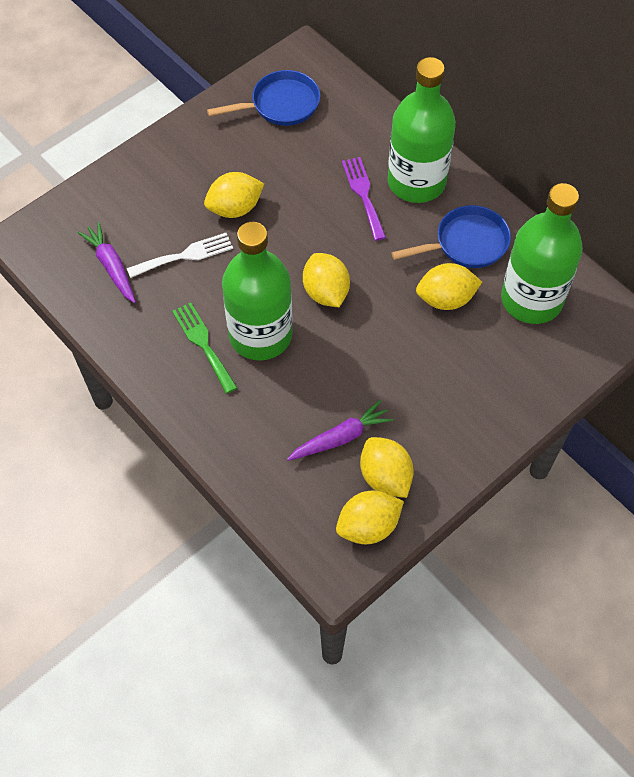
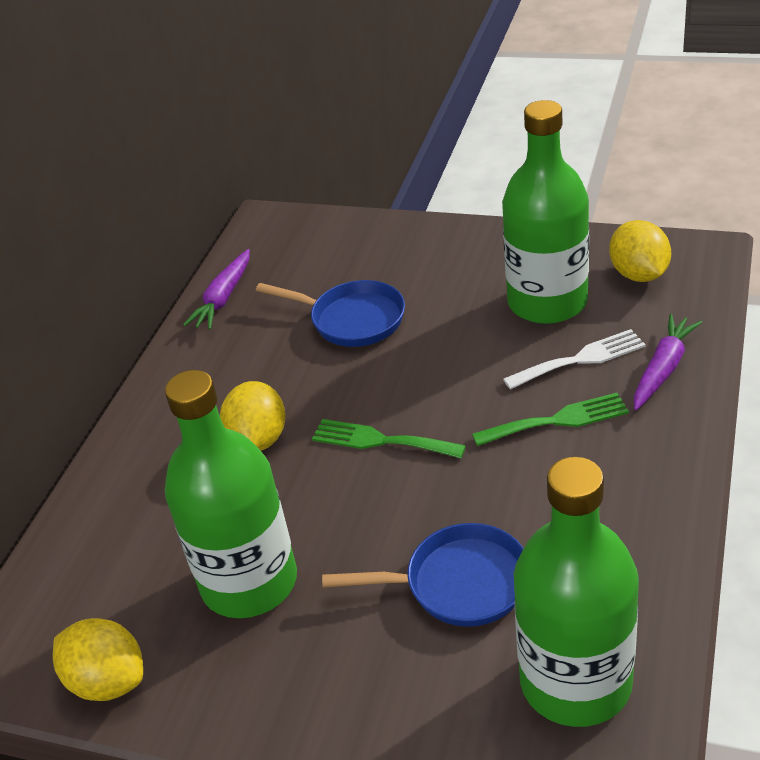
green fork: 1 -> 2
purple fork: 1 -> 0
yellow lemon: 5 -> 3

